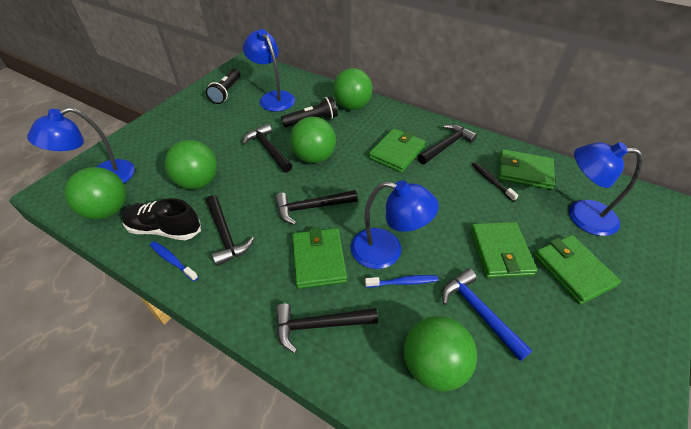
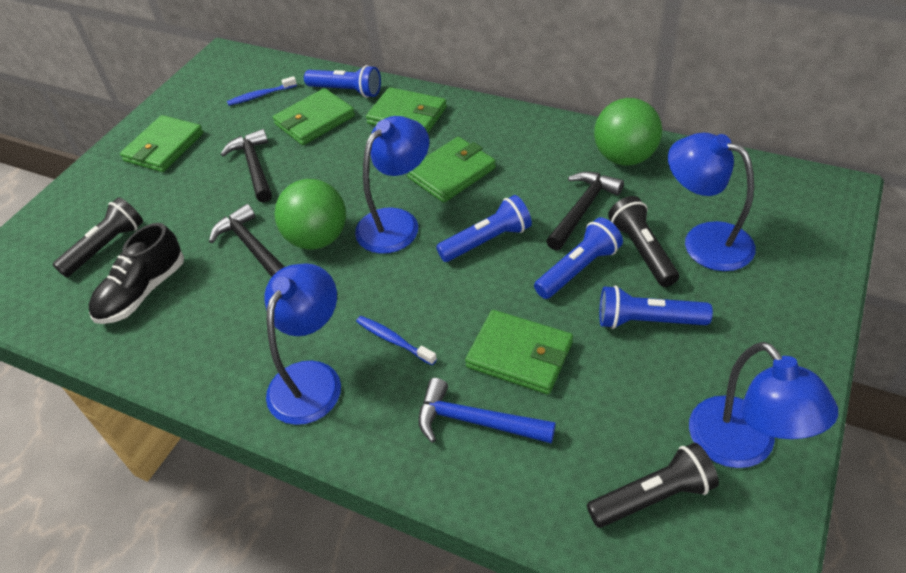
black flashlight: 2 -> 3
black hammer: 5 -> 3
black toothbrush: 1 -> 0
blue flashlight: 0 -> 4
green ball: 5 -> 2

